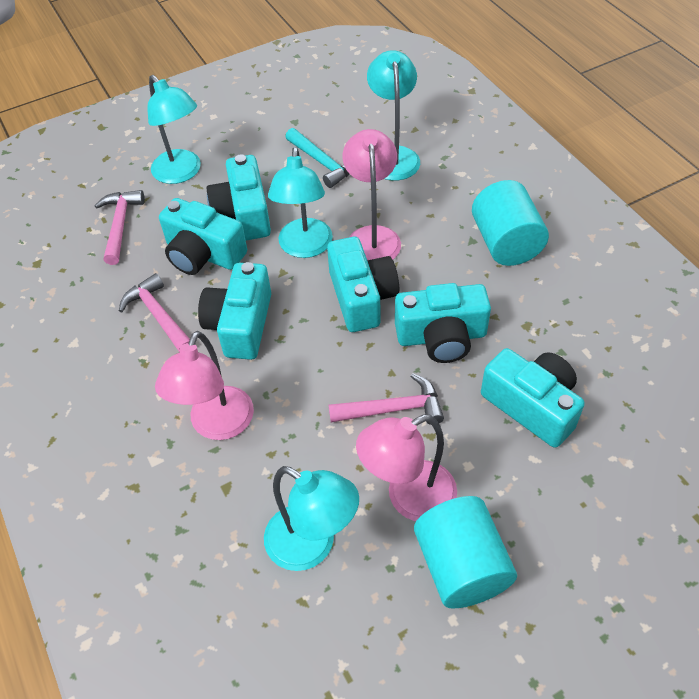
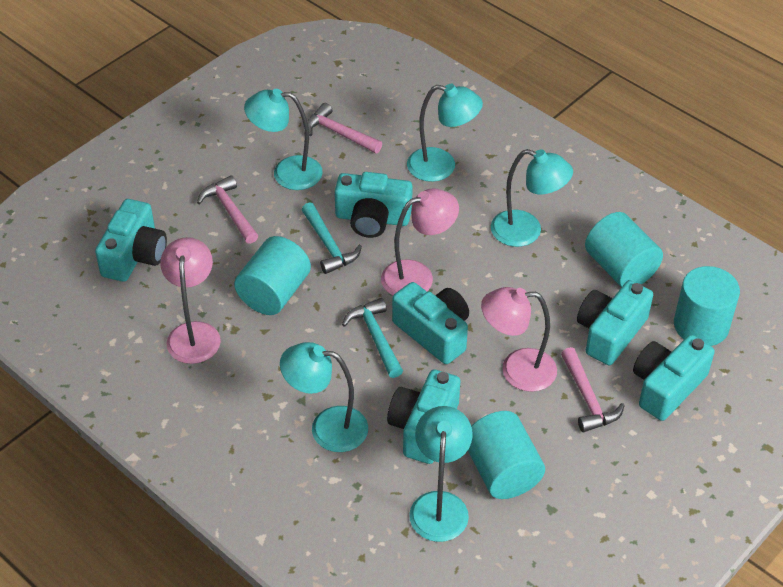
turquoise cylinder: 2 -> 4
turquoise hammer: 1 -> 2
turquoise lamp: 4 -> 5

